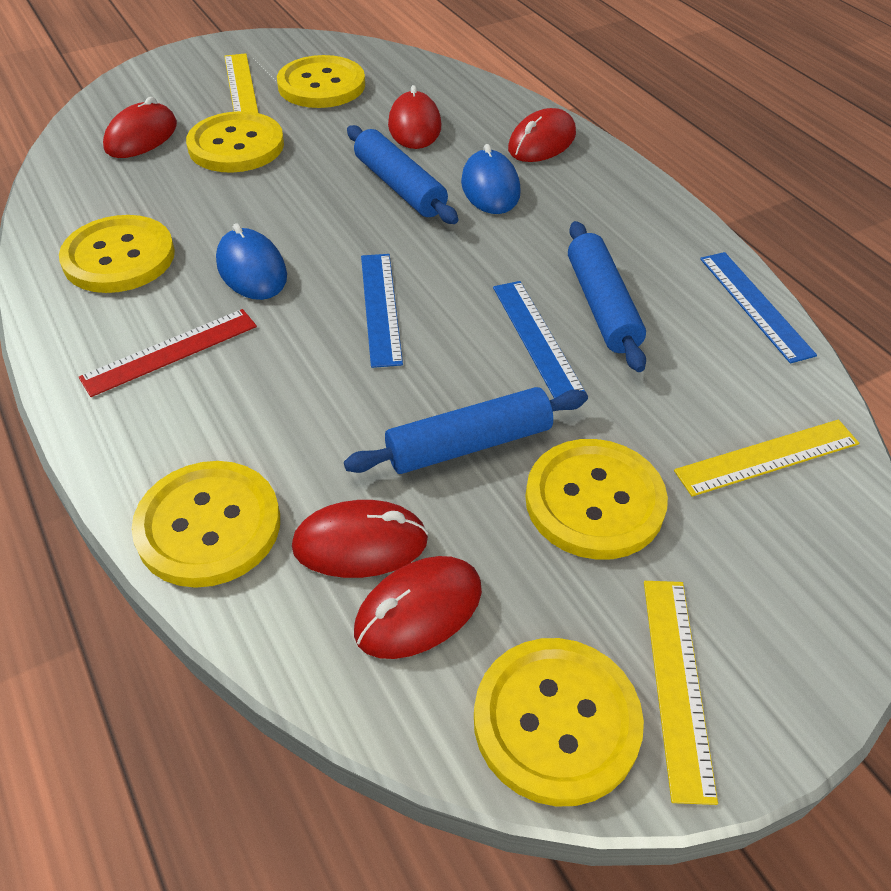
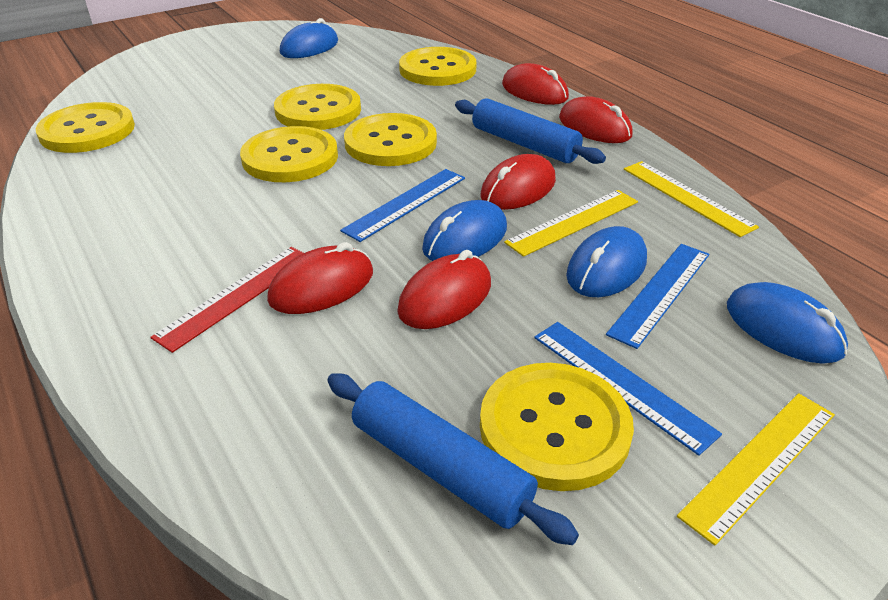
blue mouse: 2 -> 4
blue rolling pin: 3 -> 2

